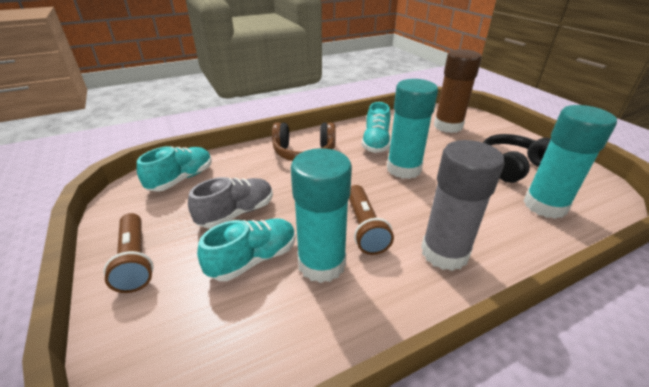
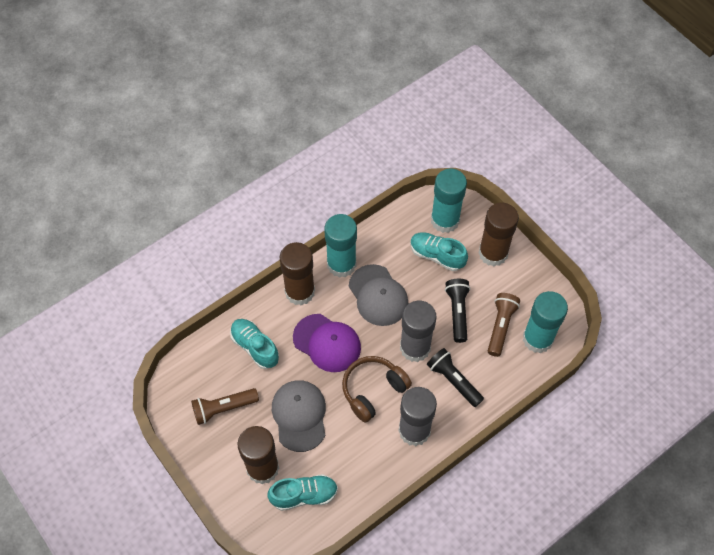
black flashlight: 0 -> 2
black headphones: 1 -> 0
brown glue stick: 1 -> 3
grey cap: 0 -> 2
grey glue stick: 1 -> 2
grey shoe: 1 -> 0
purple cap: 0 -> 1

